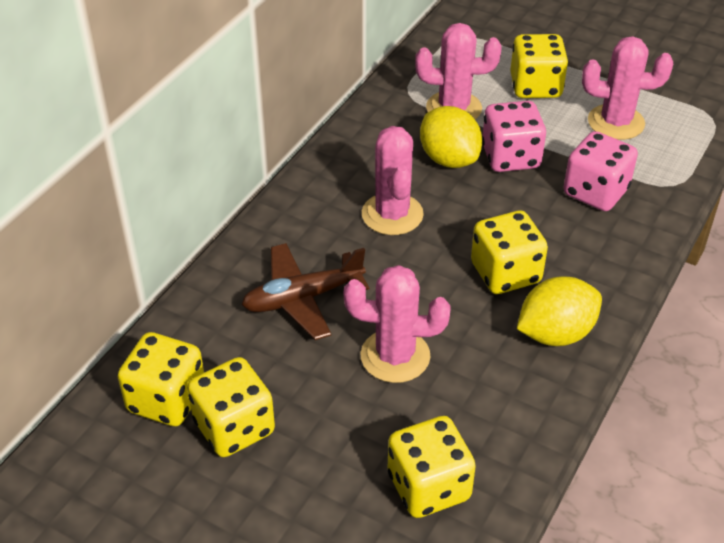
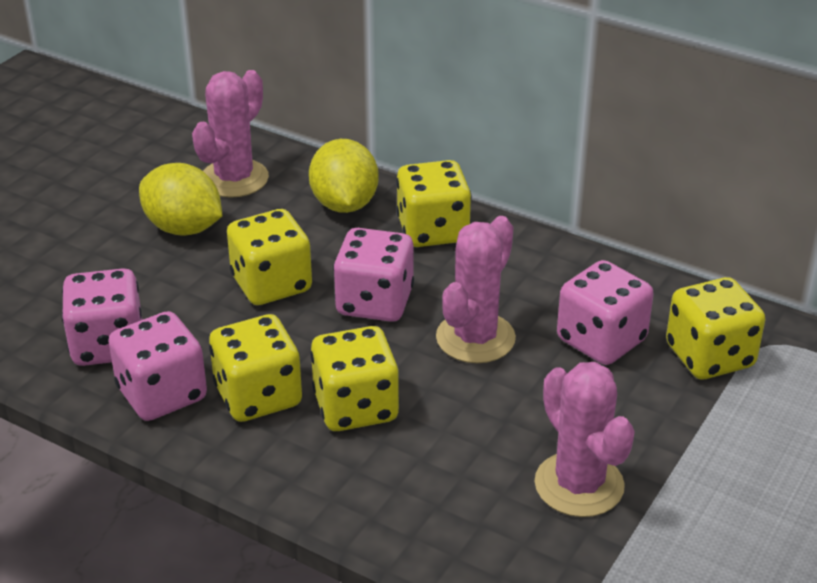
brown plane: 1 -> 0
pink cactus: 4 -> 3
pink dice: 2 -> 4

